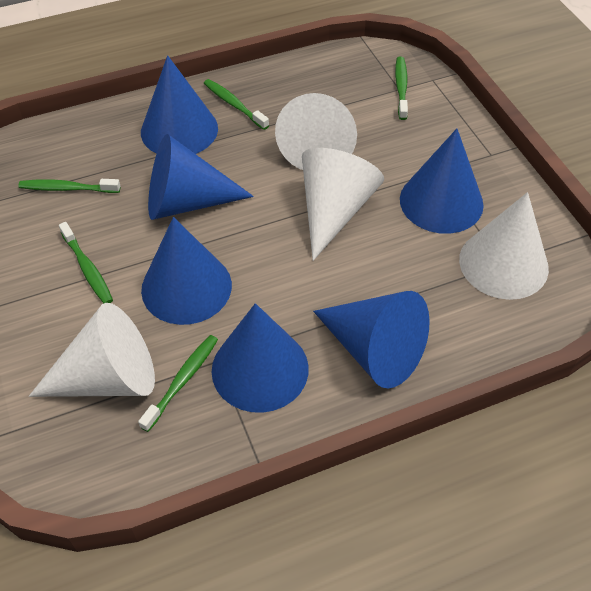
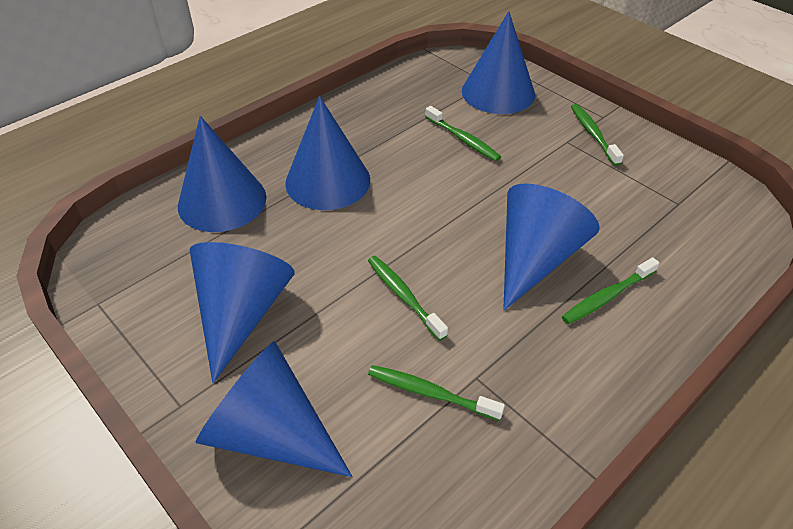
white cone: 4 -> 0

